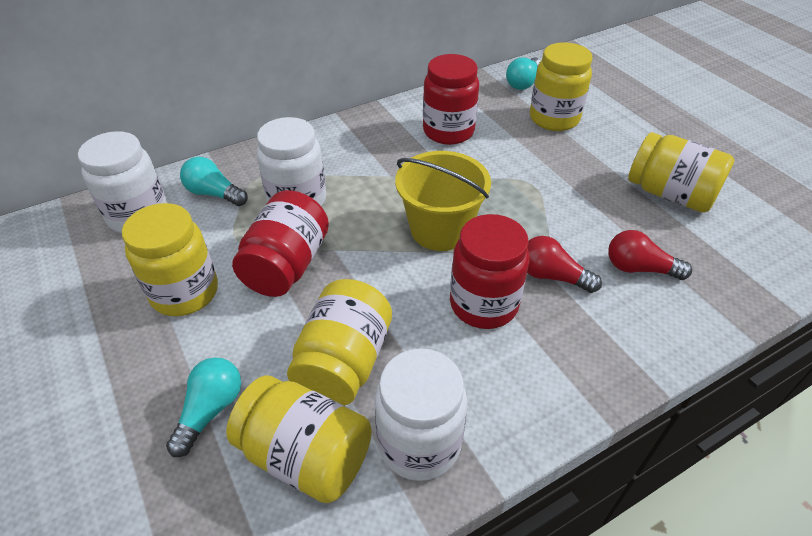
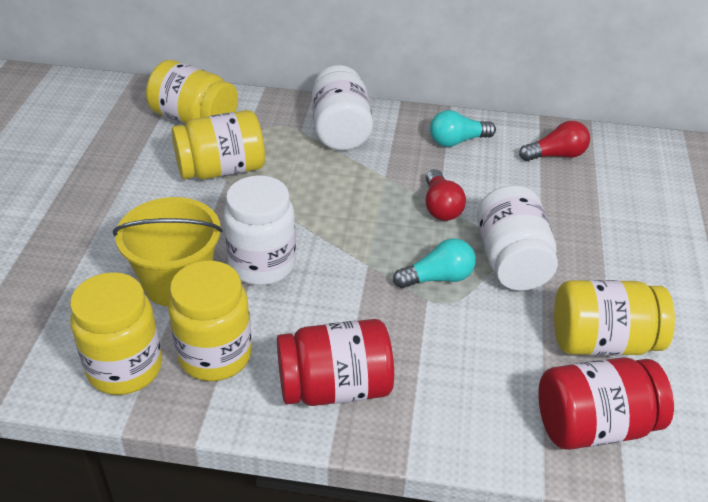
red jar: 3 -> 2
turquoise light bulb: 3 -> 2

